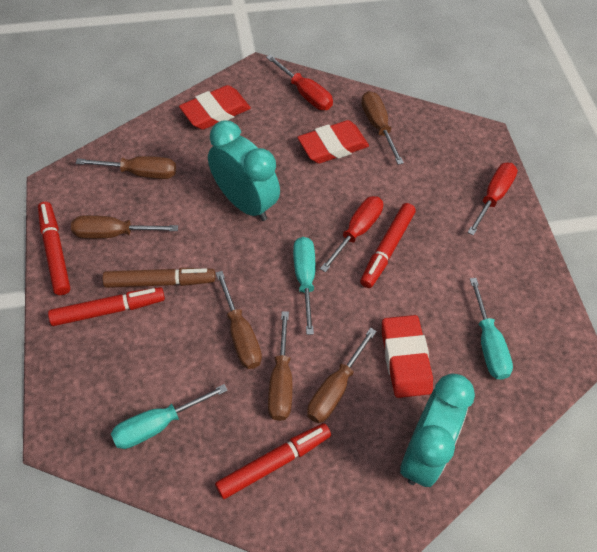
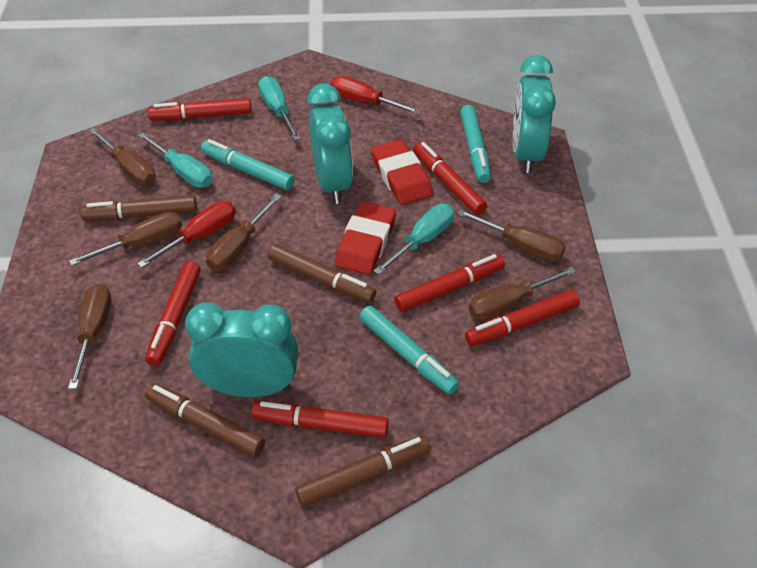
brown marker: 1 -> 4
red eraser: 3 -> 2
red marker: 4 -> 6
red screwdriver: 3 -> 2
turquoise clock: 2 -> 3
turquoise marker: 0 -> 3

